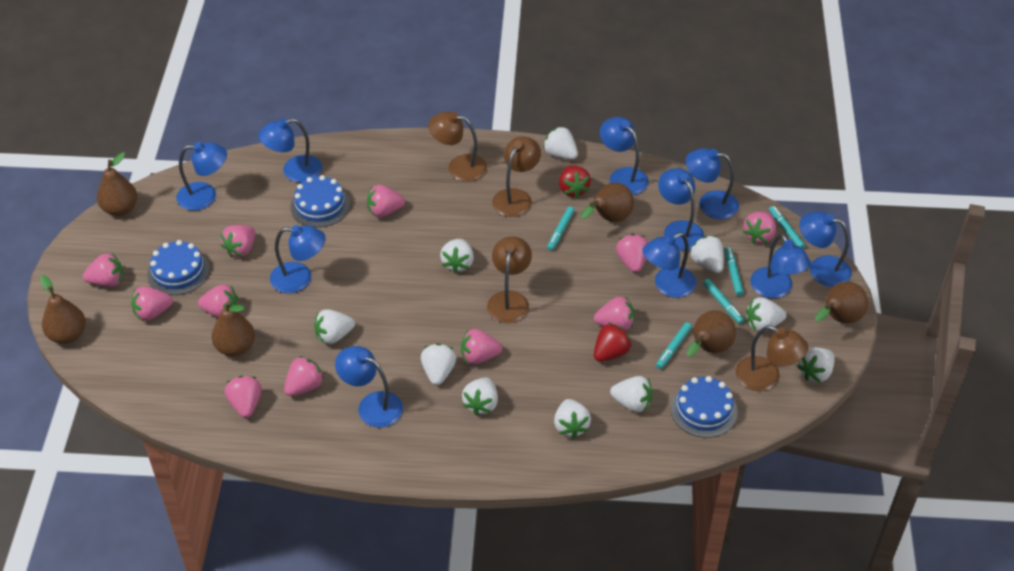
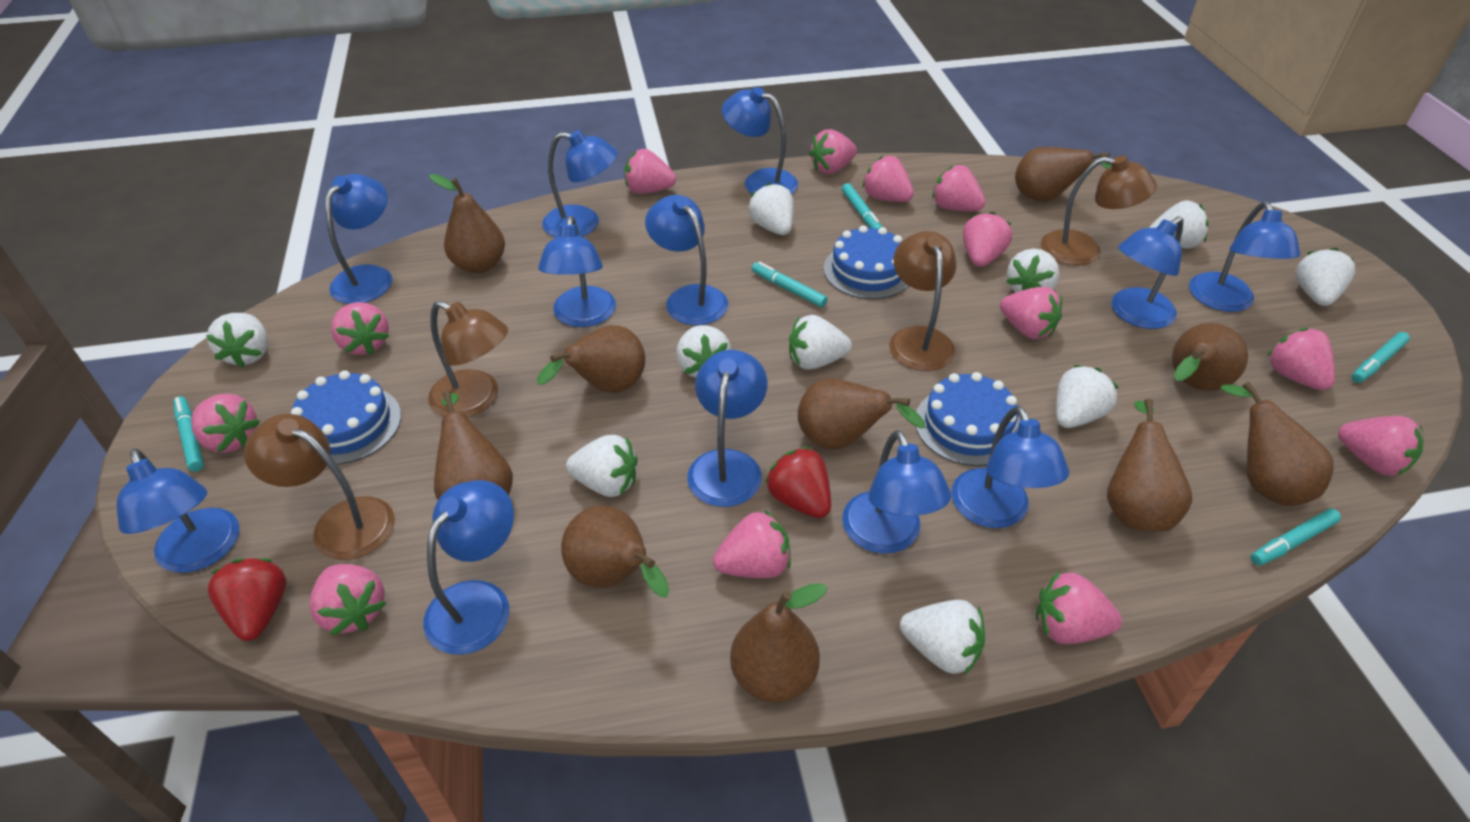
blue lamp: 10 -> 12
brown pear: 6 -> 10
pink strawberry: 11 -> 13

